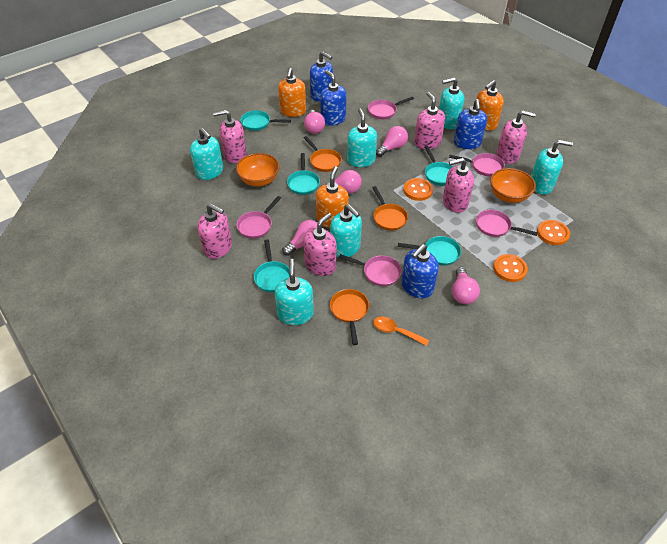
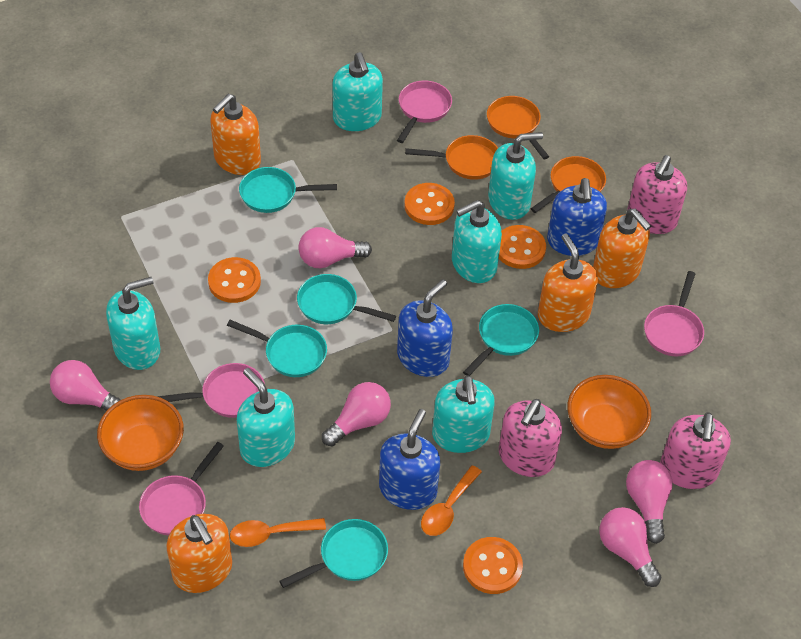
blue soap dispenser: 4 -> 3
orange button: 3 -> 4
orange soap dispenser: 3 -> 4
orange spoon: 1 -> 2
pink pan: 5 -> 4
pink soap dispenser: 6 -> 3

